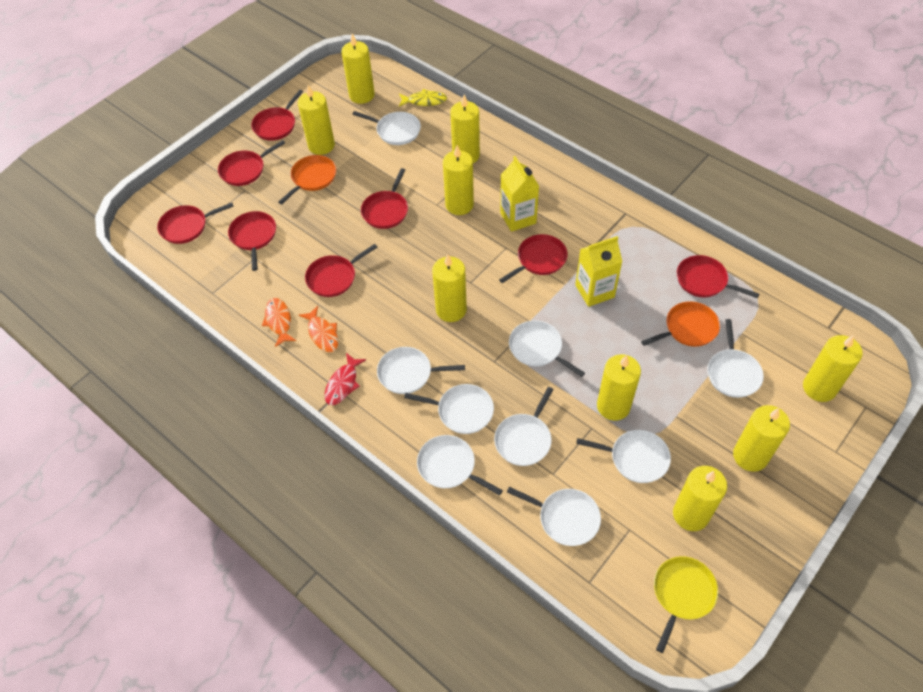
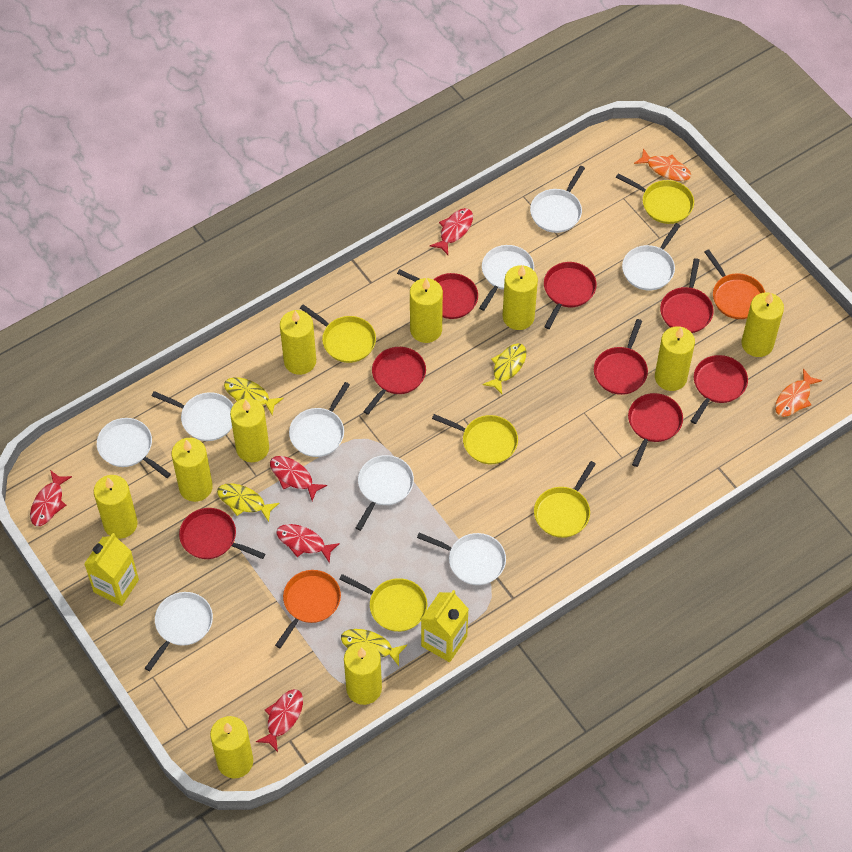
red fish: 1 -> 5
yellow candle: 9 -> 10
yellow fish: 1 -> 4
yellow pan: 1 -> 5

